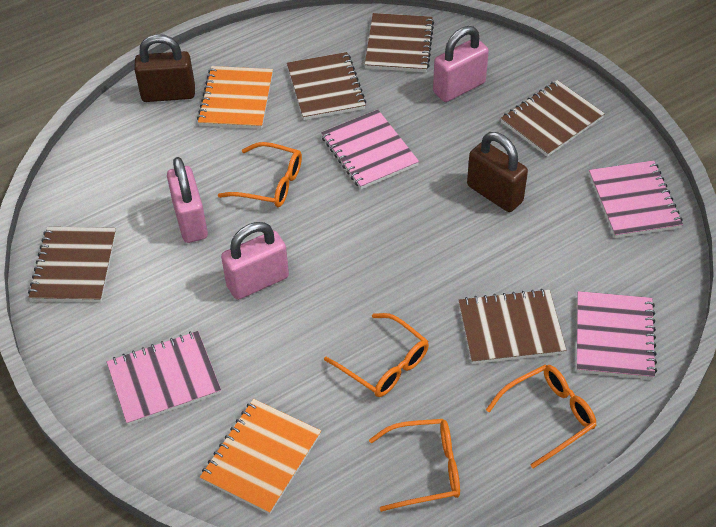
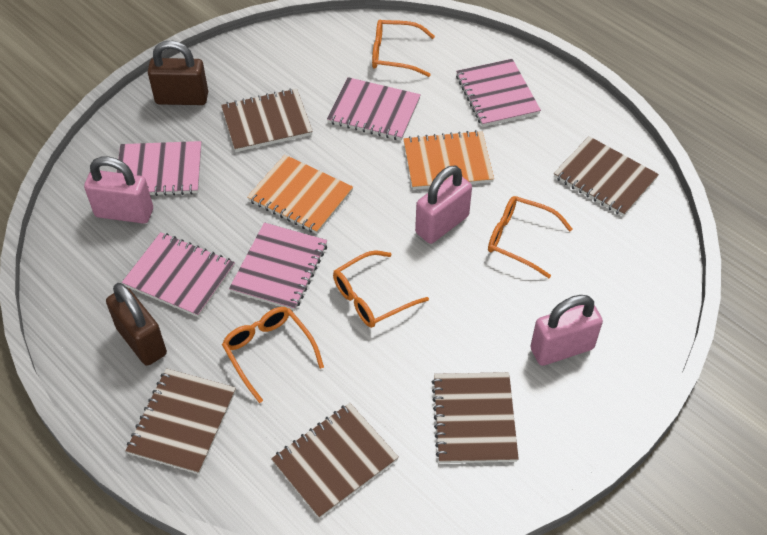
pink notebook: 4 -> 5

